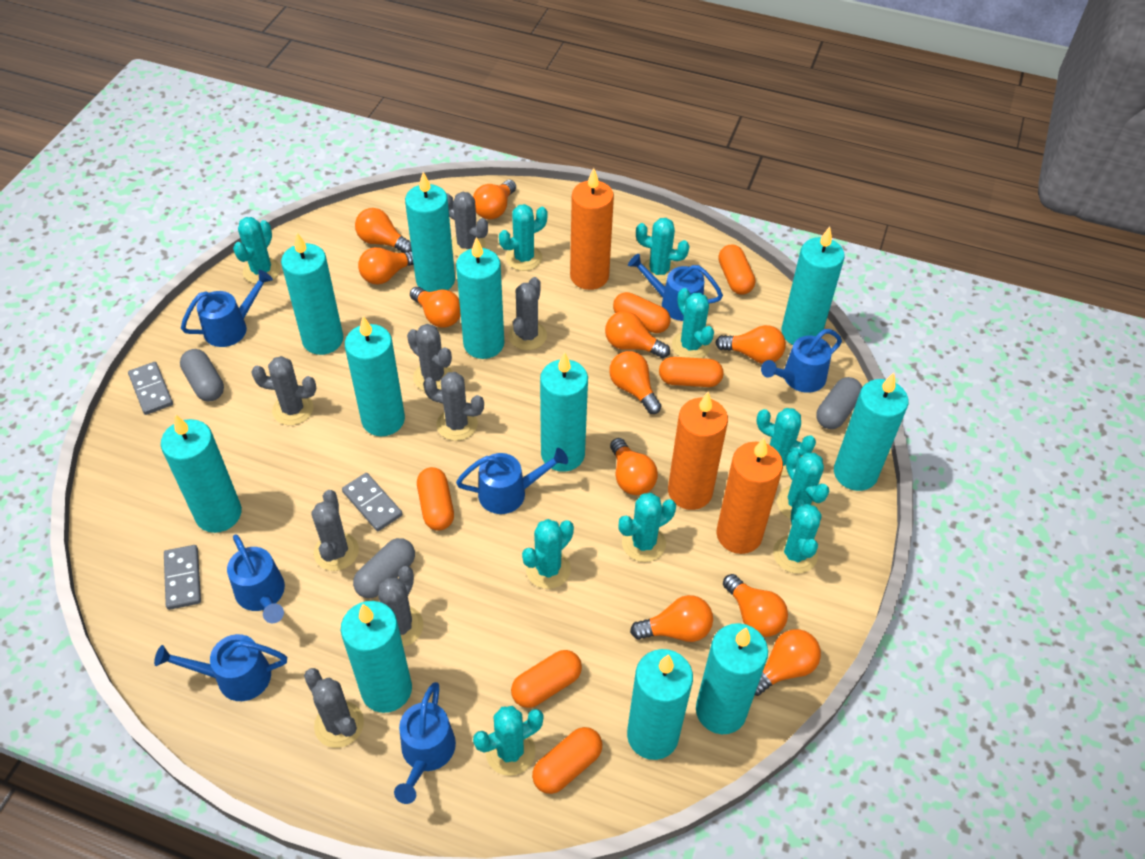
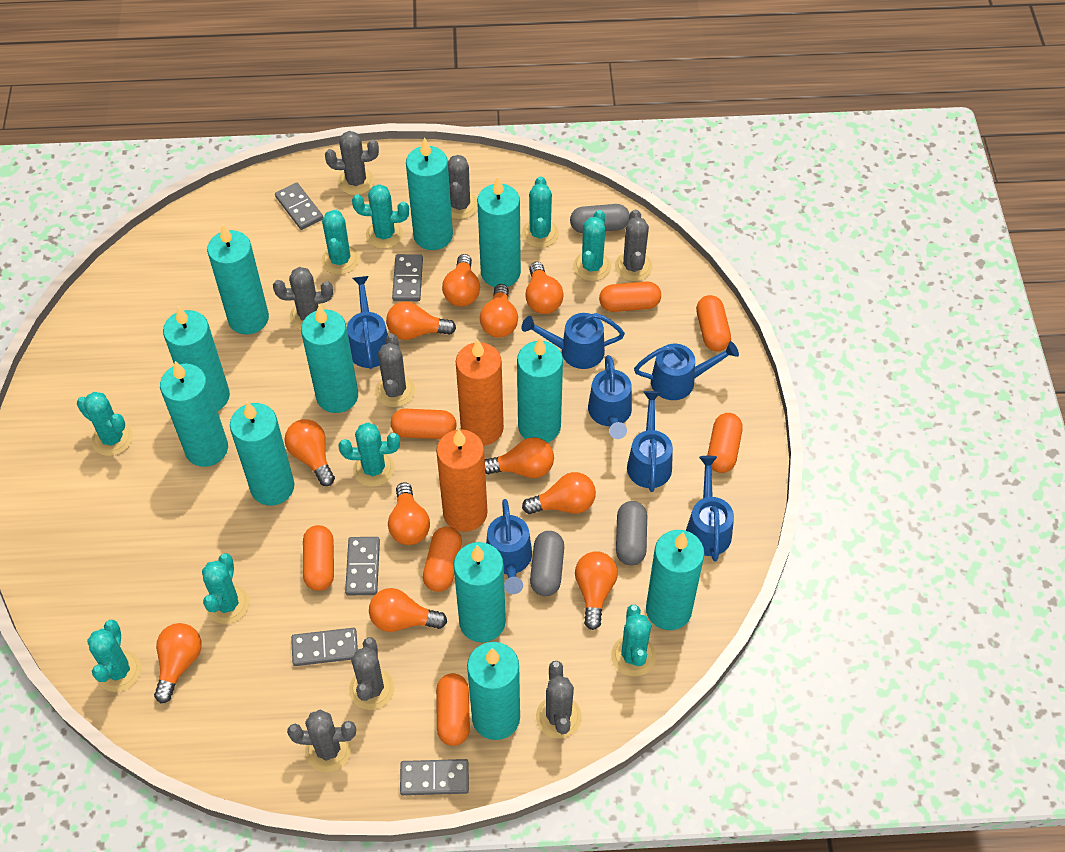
grey domino: 3 -> 5
orange candle: 3 -> 2
orange capsule: 6 -> 7
turquoise cactus: 10 -> 9

